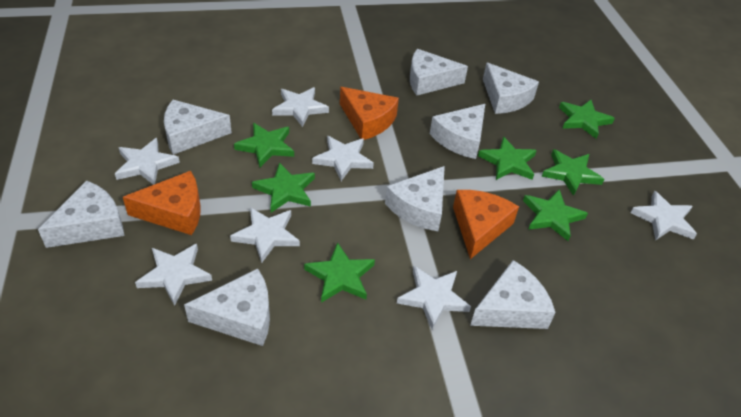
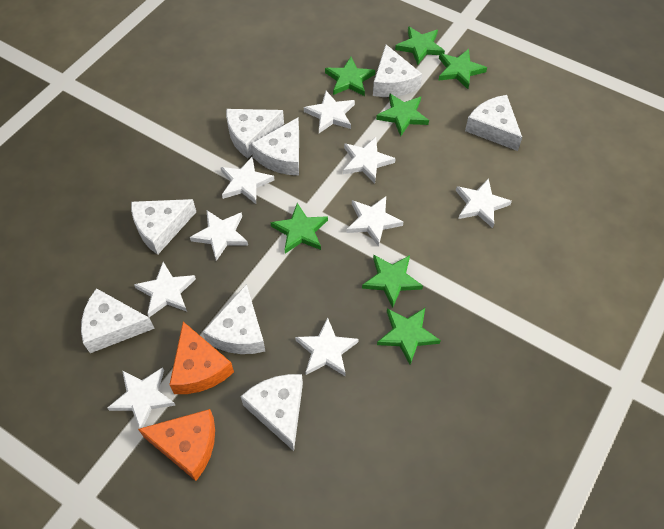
orange cheese: 3 -> 2
white star: 7 -> 9

